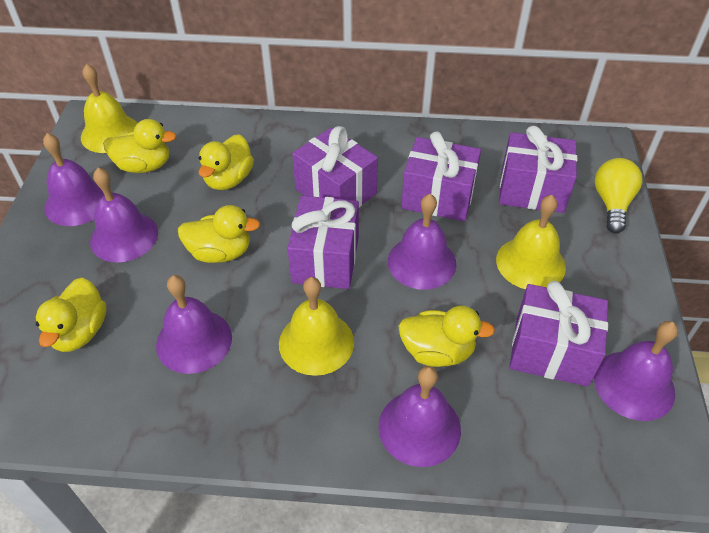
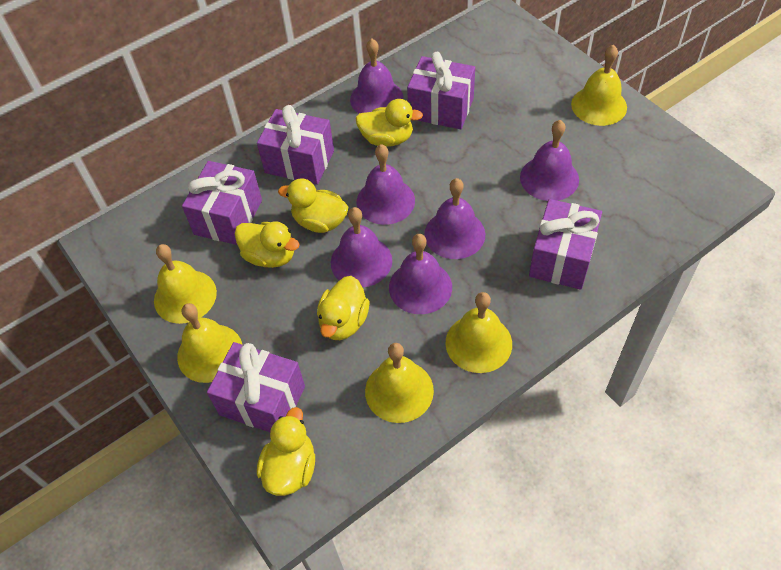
yellow bell: 3 -> 5
yellow light bulb: 1 -> 0

